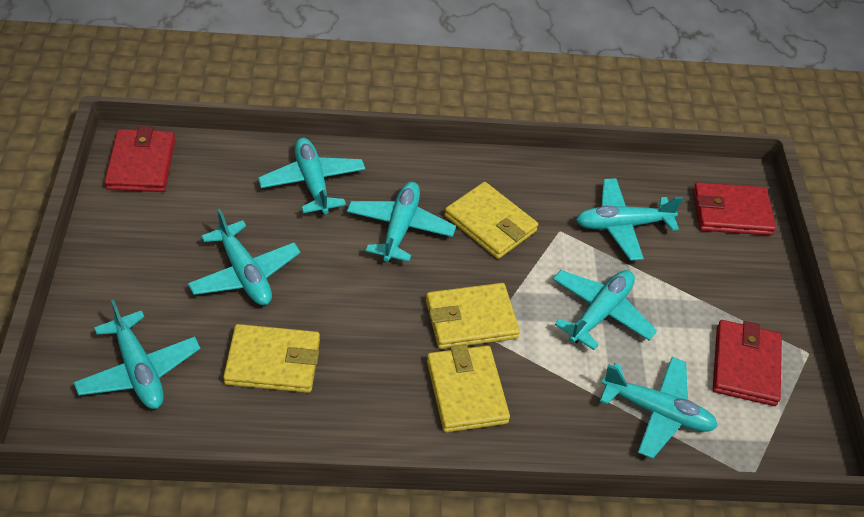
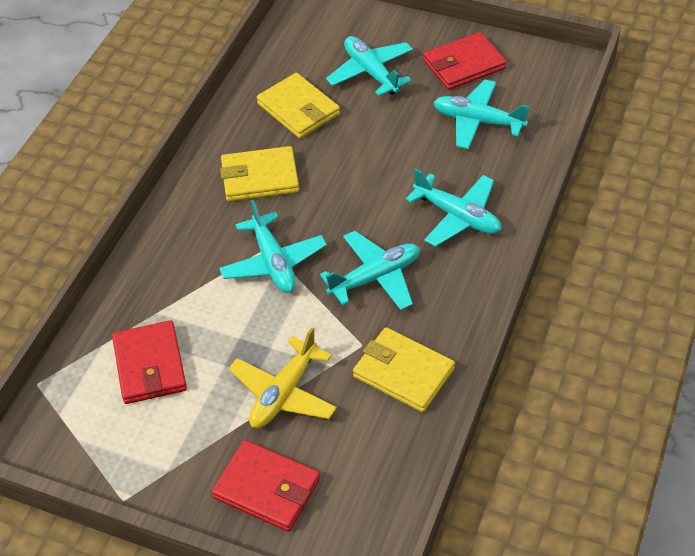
turquoise plane: 7 -> 5
yellow plane: 0 -> 1
yellow wallet: 4 -> 3

